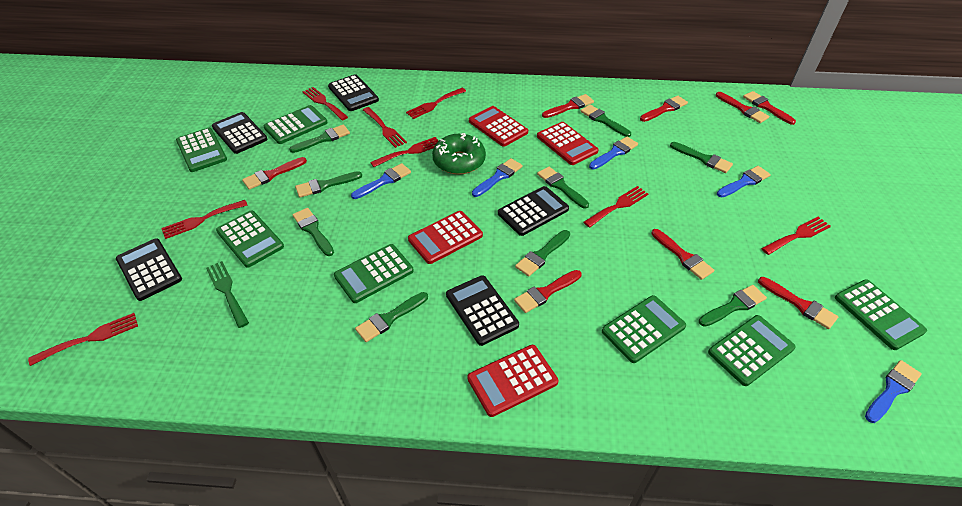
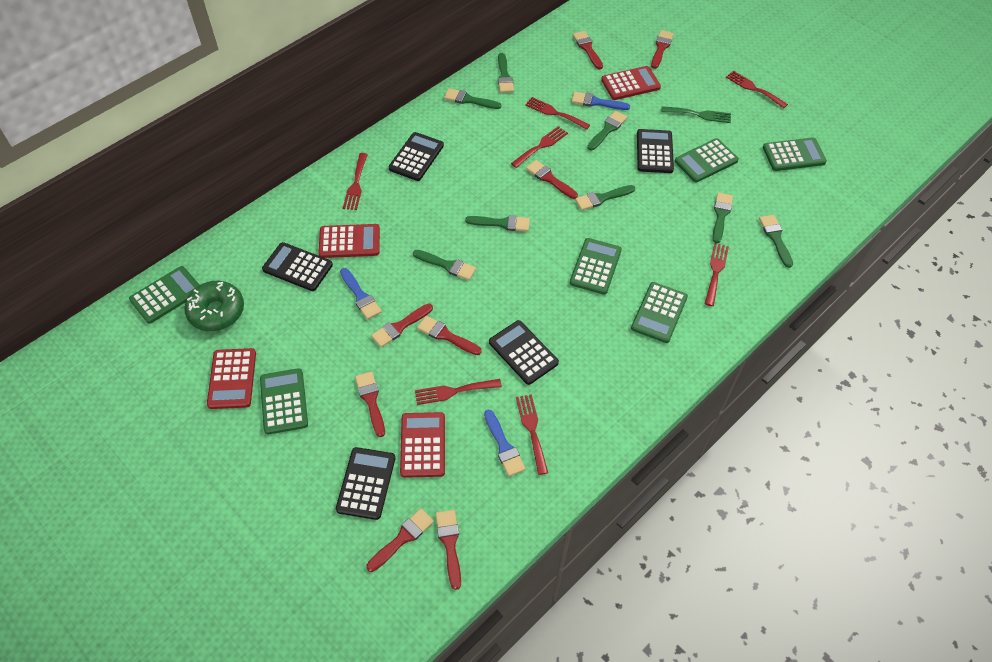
blue brush: 5 -> 3
green brush: 9 -> 8
green calculator: 7 -> 6
red fork: 8 -> 7

